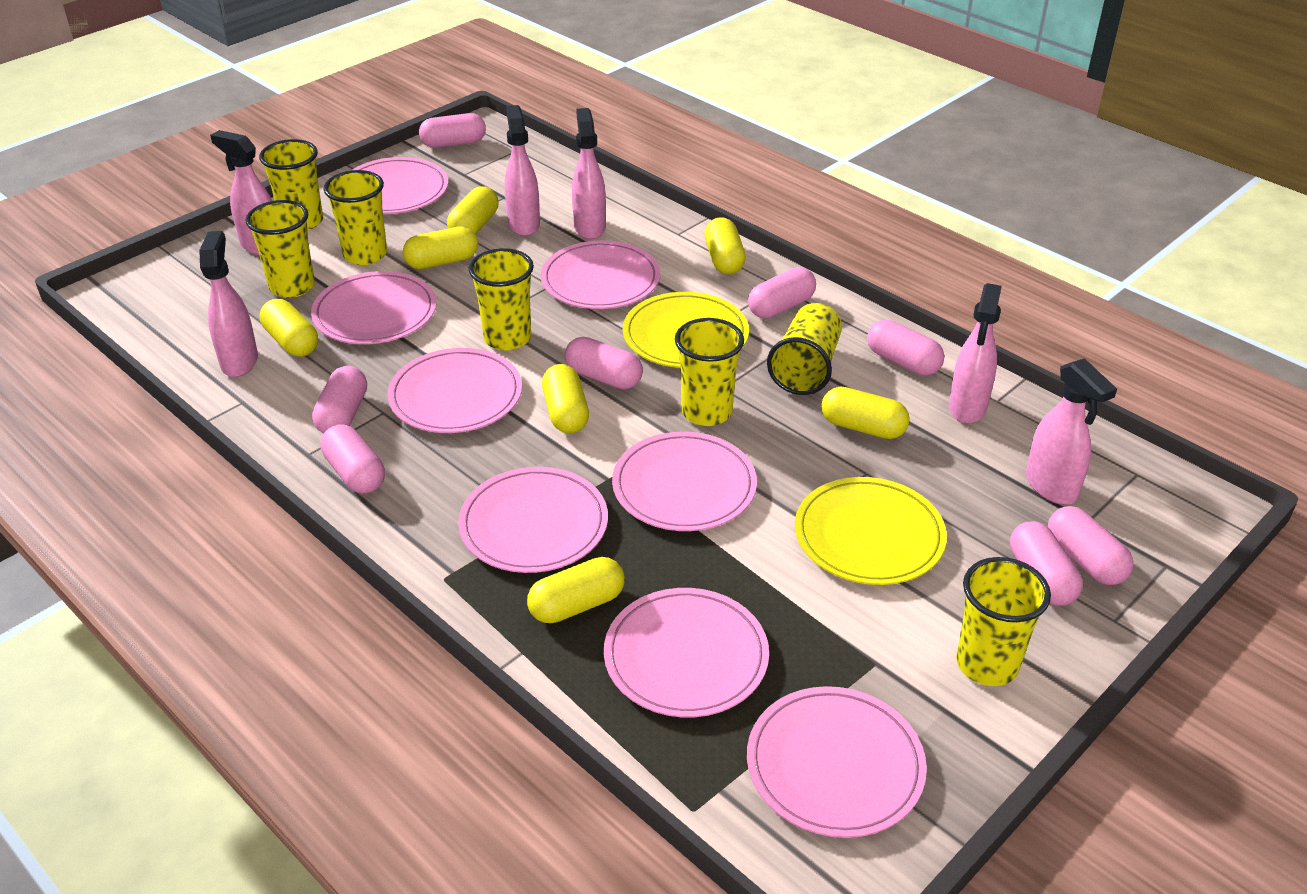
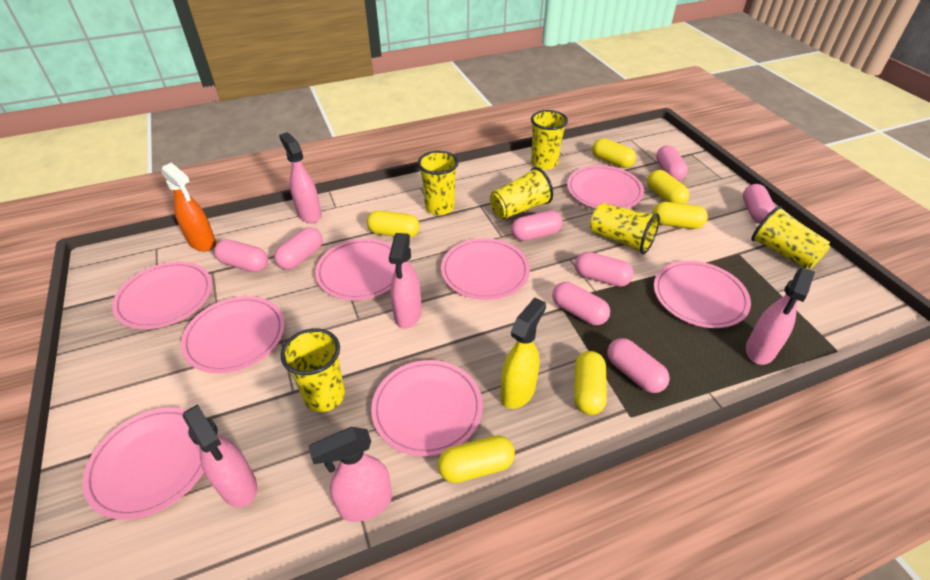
orange spray bottle: 0 -> 1
pink spray bottle: 6 -> 5
yellow capsule: 7 -> 6
yellow cup: 7 -> 6
yellow plate: 2 -> 0
yellow spray bottle: 0 -> 1

